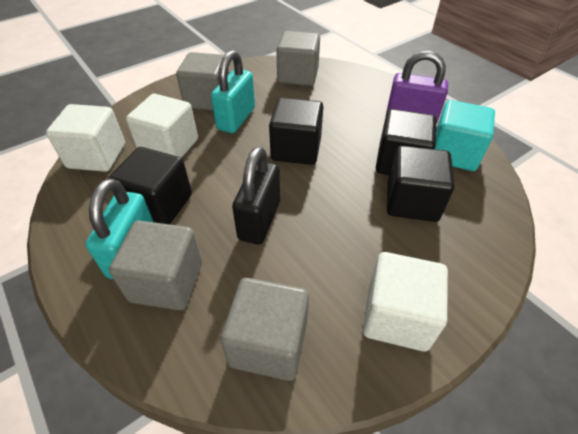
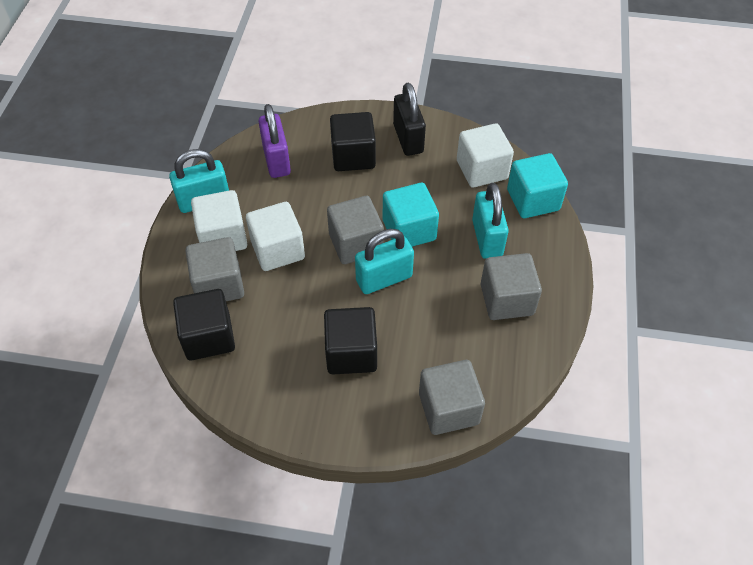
black cube: 4 -> 3
turquoise cube: 1 -> 2
turquoise padlock: 2 -> 3

